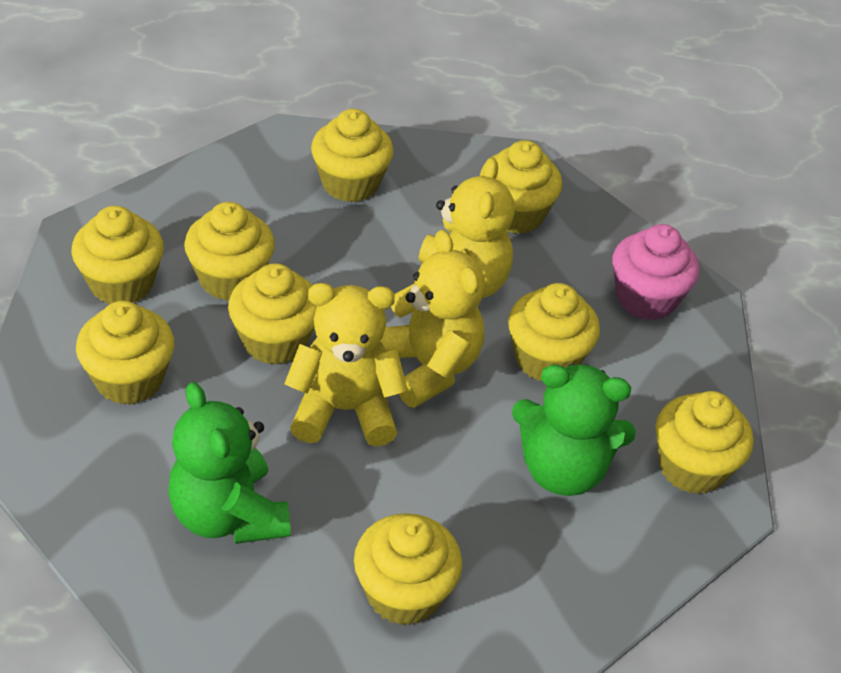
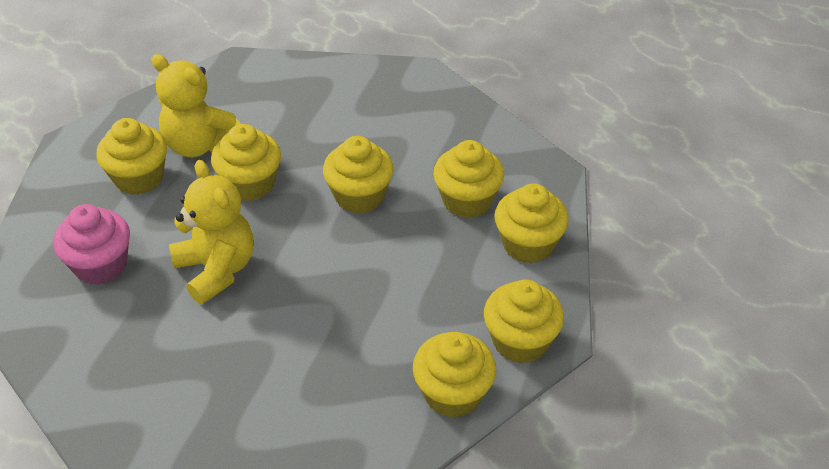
green teddy bear: 2 -> 0
yellow cupcake: 9 -> 7
yellow teddy bear: 3 -> 2

